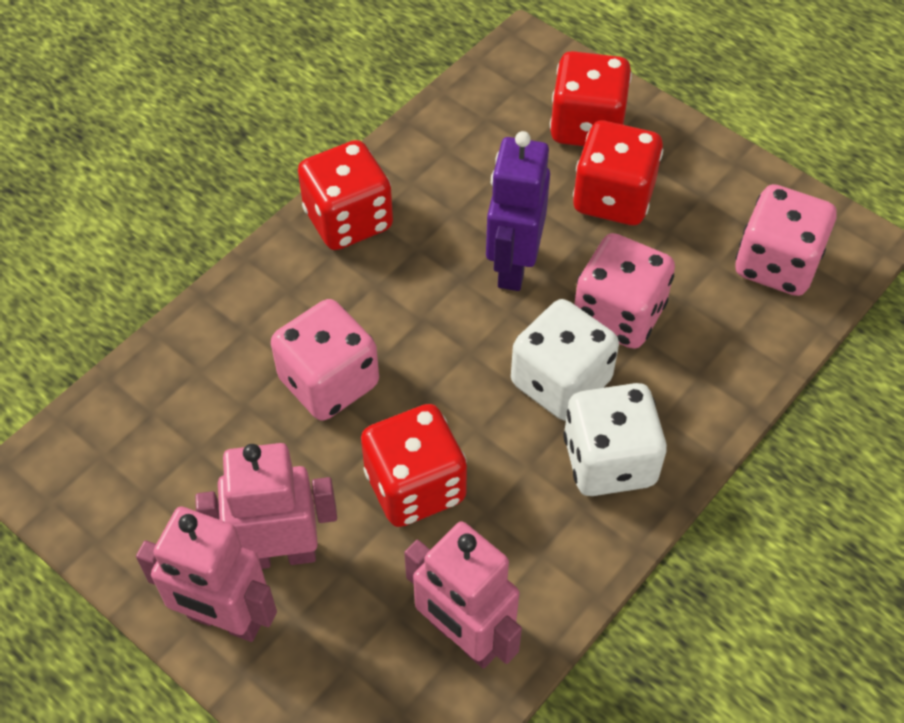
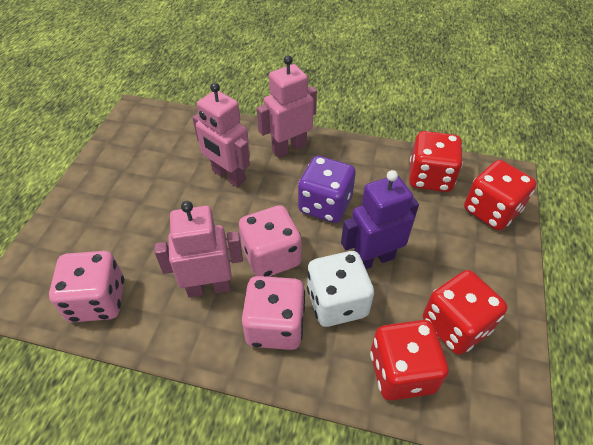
purple dice: 0 -> 1
white dice: 2 -> 1

